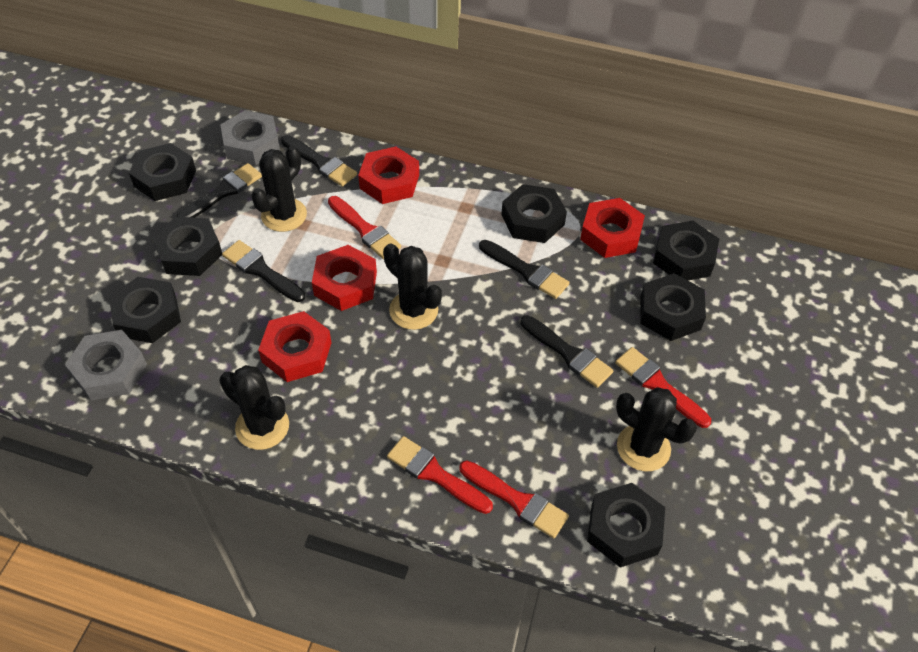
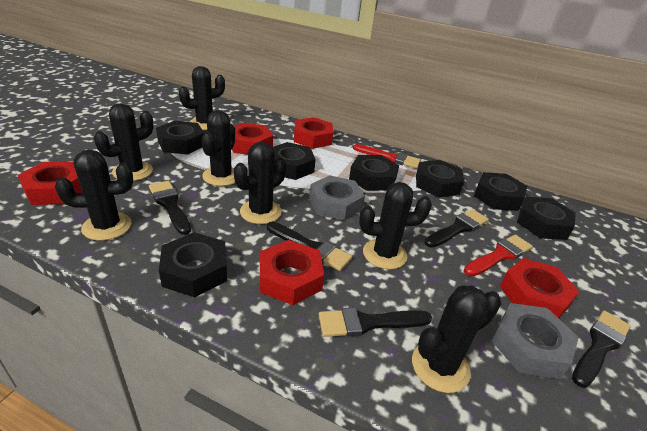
black cactus: 4 -> 7
red brush: 4 -> 2
red nut: 4 -> 5

